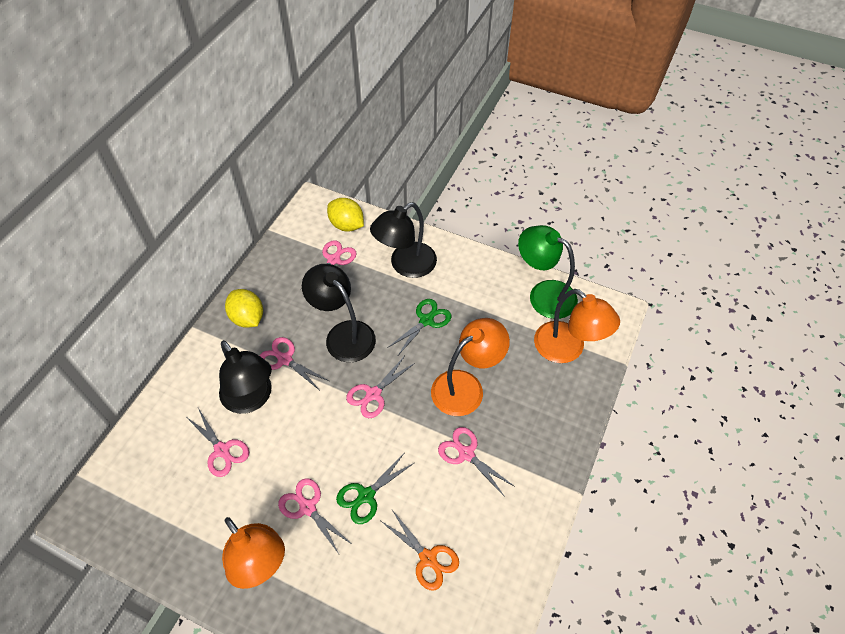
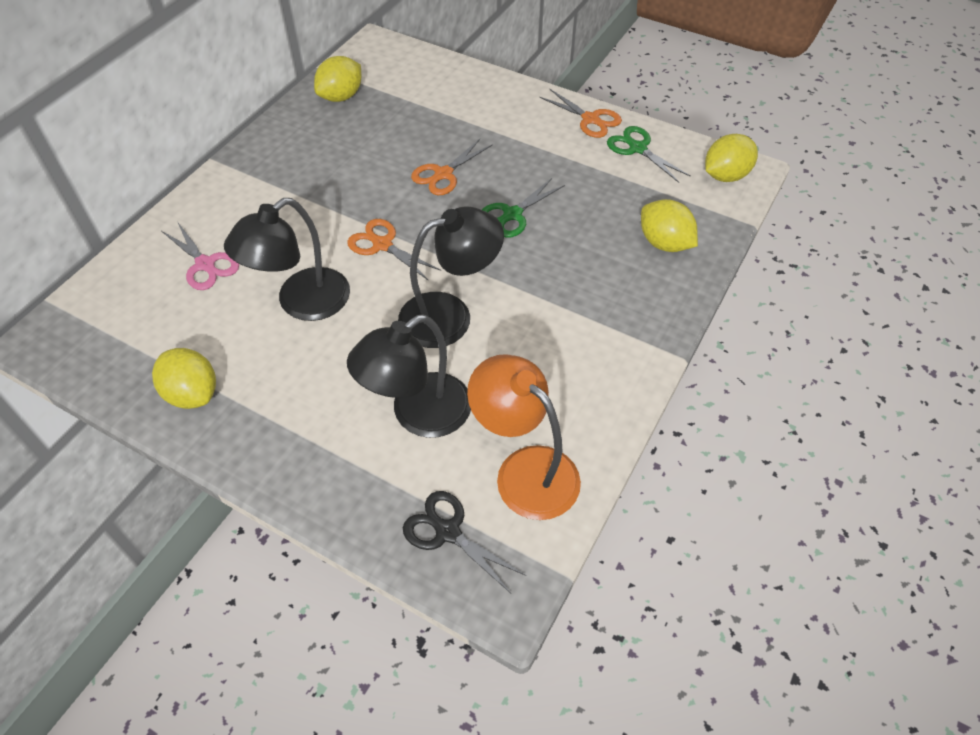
black scissors: 0 -> 1
green lamp: 1 -> 0
orange lamp: 3 -> 1
orange scissors: 1 -> 3
pink scissors: 6 -> 1
yellow lemon: 2 -> 4

